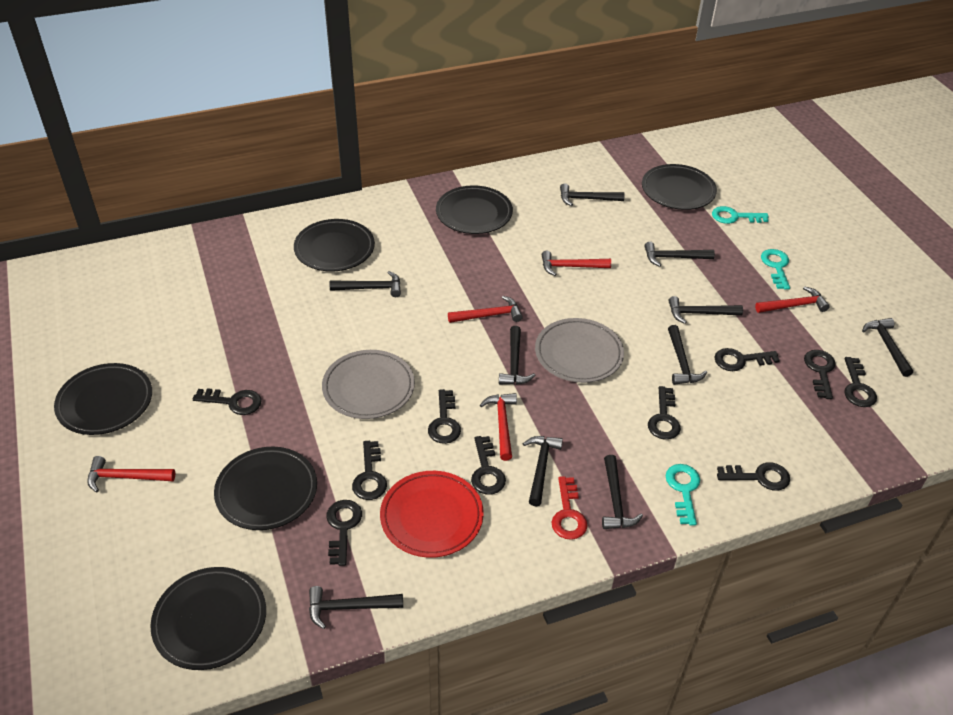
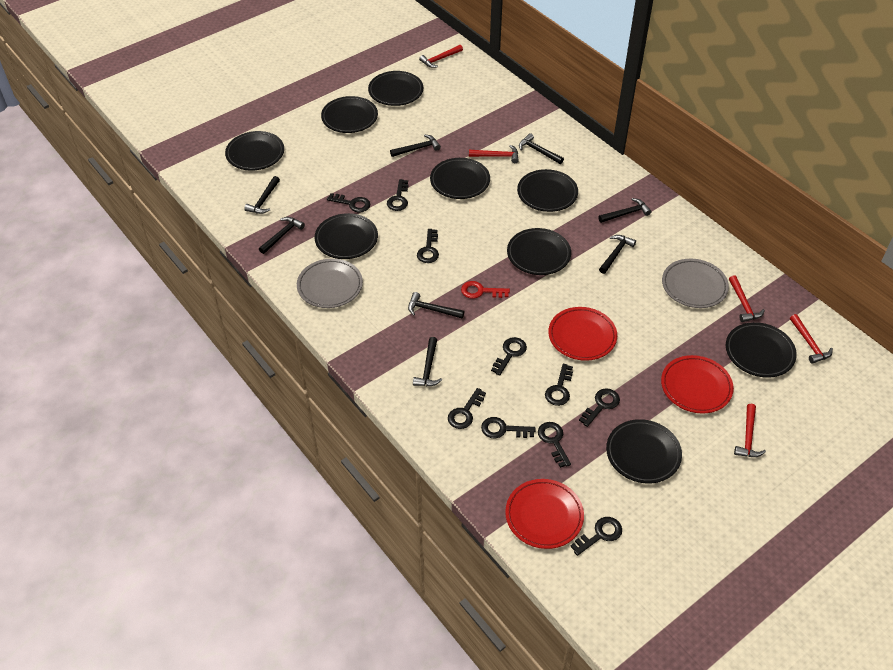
black hammer: 10 -> 8
black plate: 6 -> 9
red plate: 1 -> 3
turquoise key: 3 -> 0

